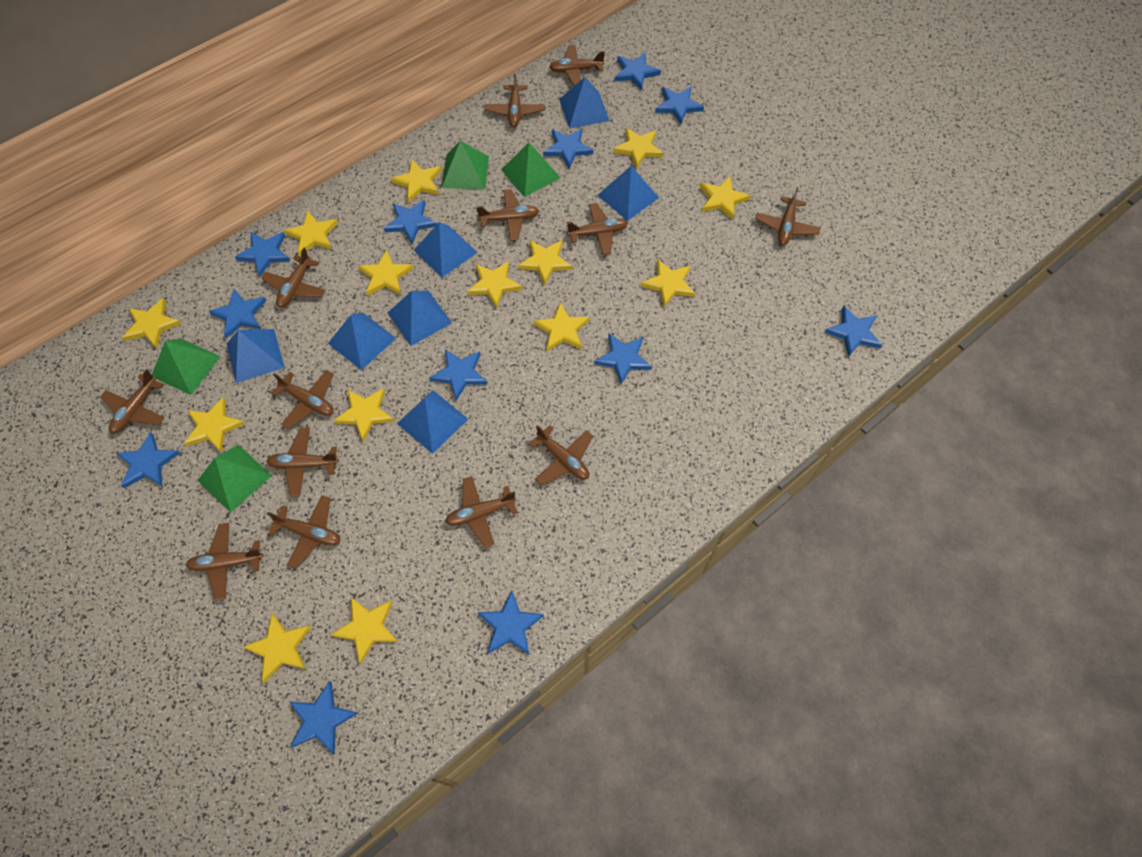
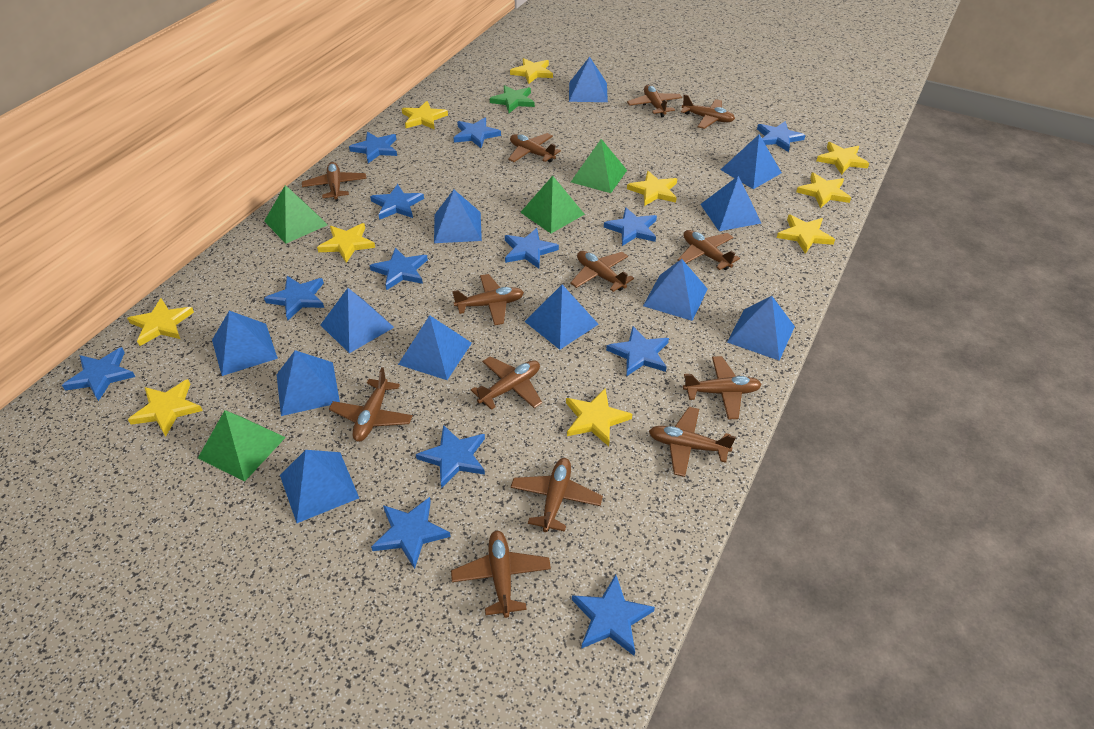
blue pyramid: 7 -> 12
blue star: 12 -> 13
green star: 0 -> 1
yellow star: 14 -> 10

